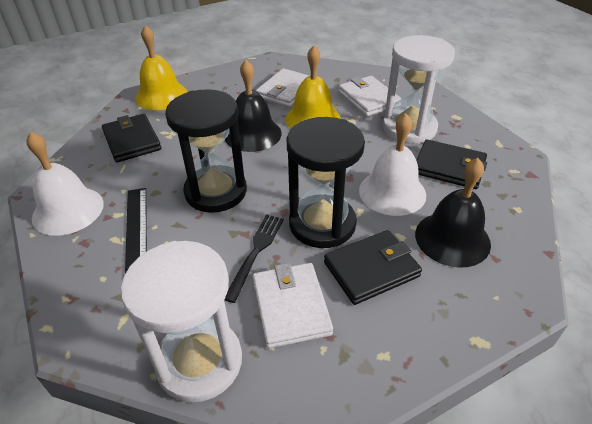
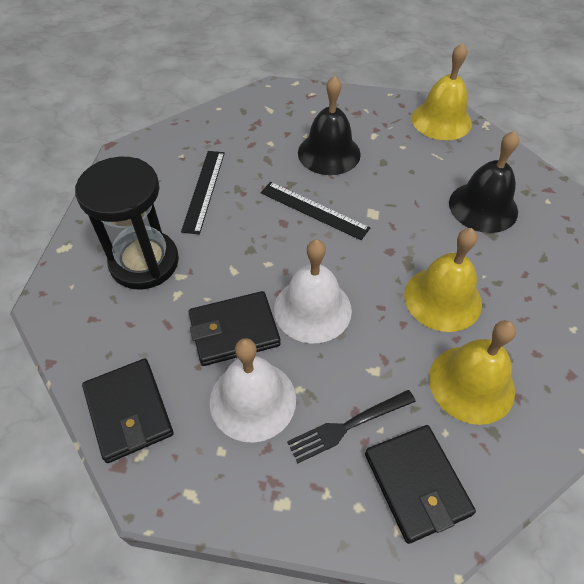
black hourglass: 2 -> 1
black ruler: 1 -> 2
white hourglass: 2 -> 0
white wallet: 3 -> 0
yellow bell: 2 -> 3

